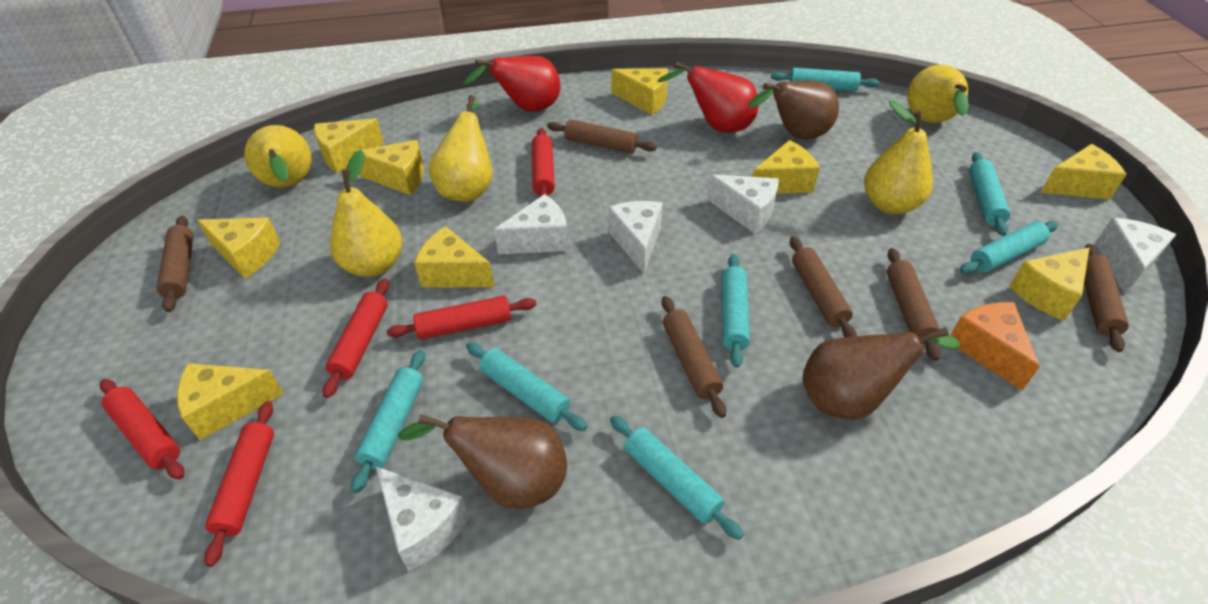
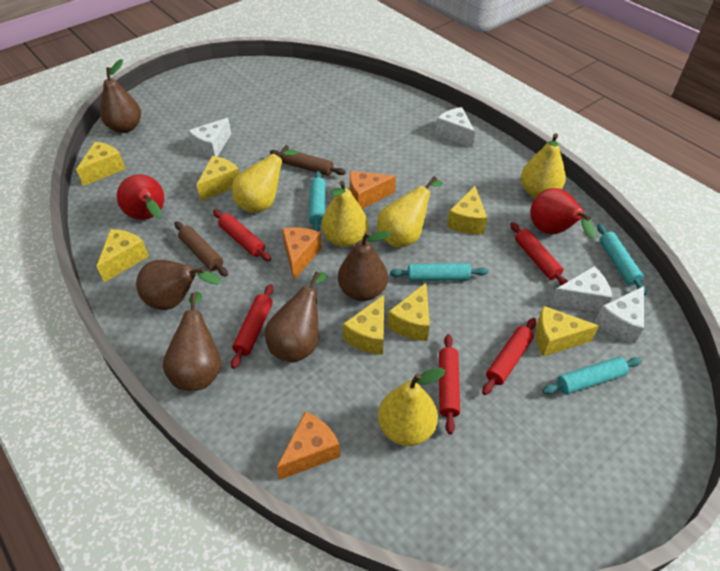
brown pear: 3 -> 5
brown rolling pin: 6 -> 2
orange cheese: 1 -> 3
turquoise rolling pin: 7 -> 4
white cheese: 5 -> 4
yellow cheese: 9 -> 7

